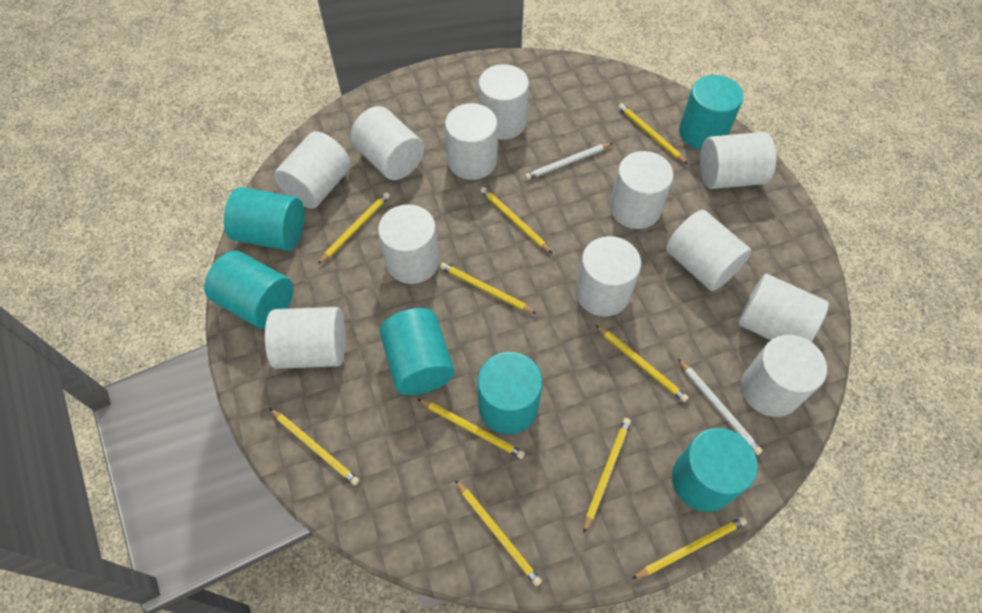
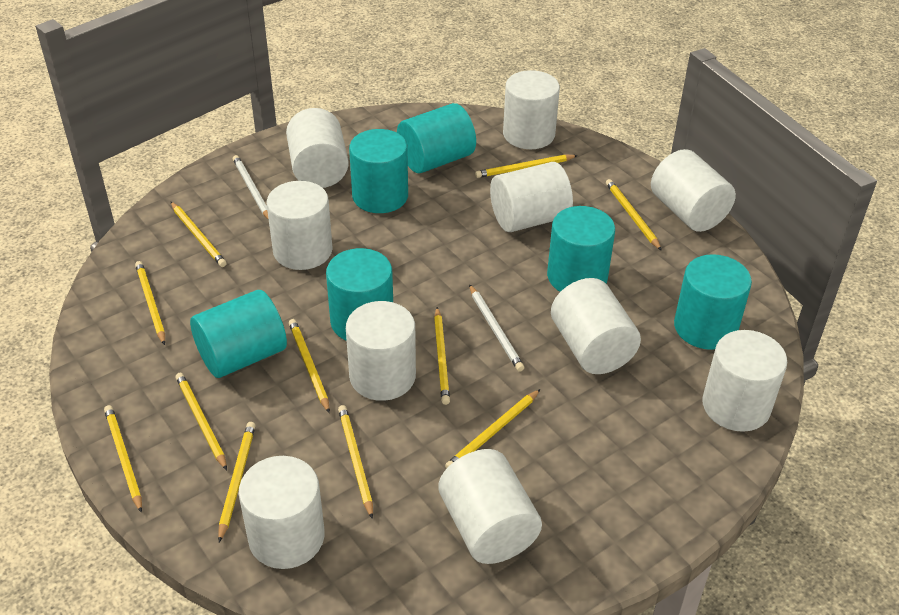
white cylinder: 12 -> 10
yellow pencil: 10 -> 11

